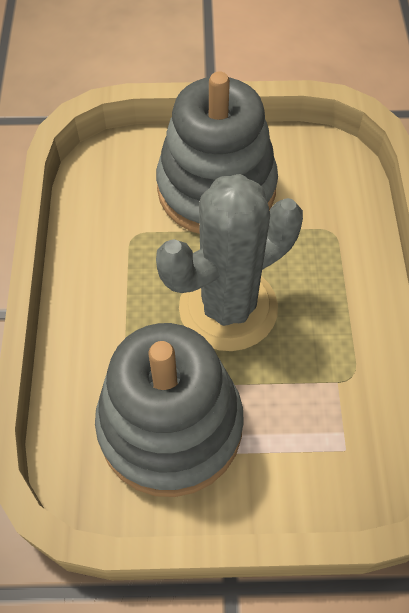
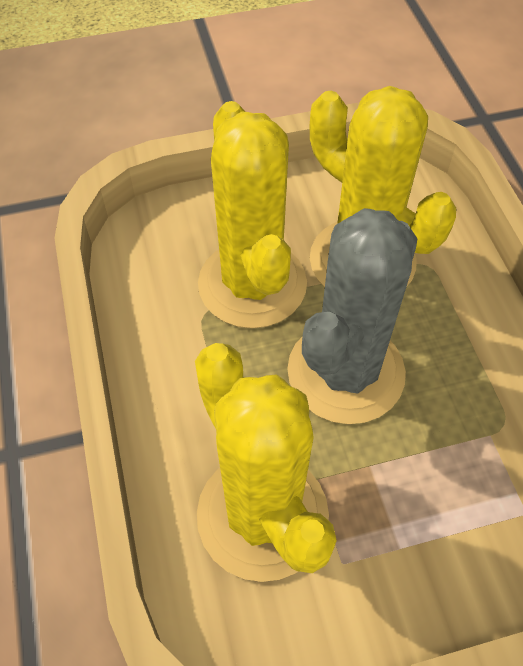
grey stacking toy: 2 -> 0
yellow cactus: 0 -> 3

